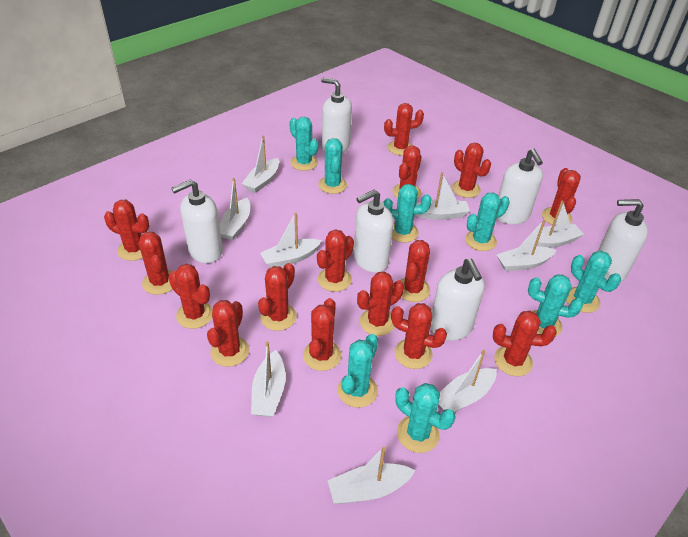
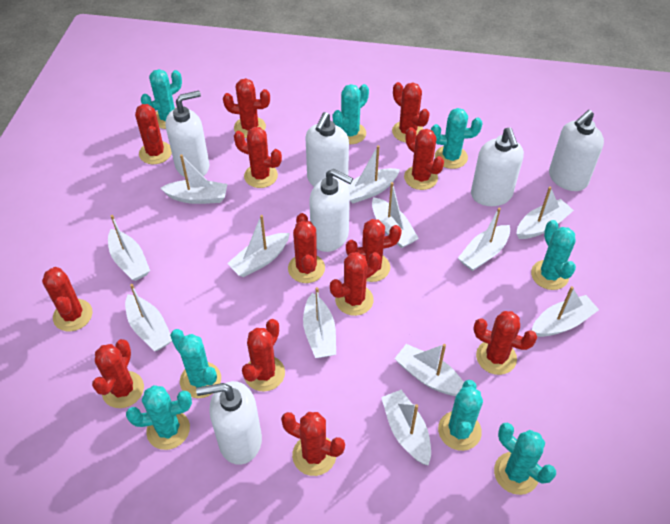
red cactus: 15 -> 13
white boat: 9 -> 12

